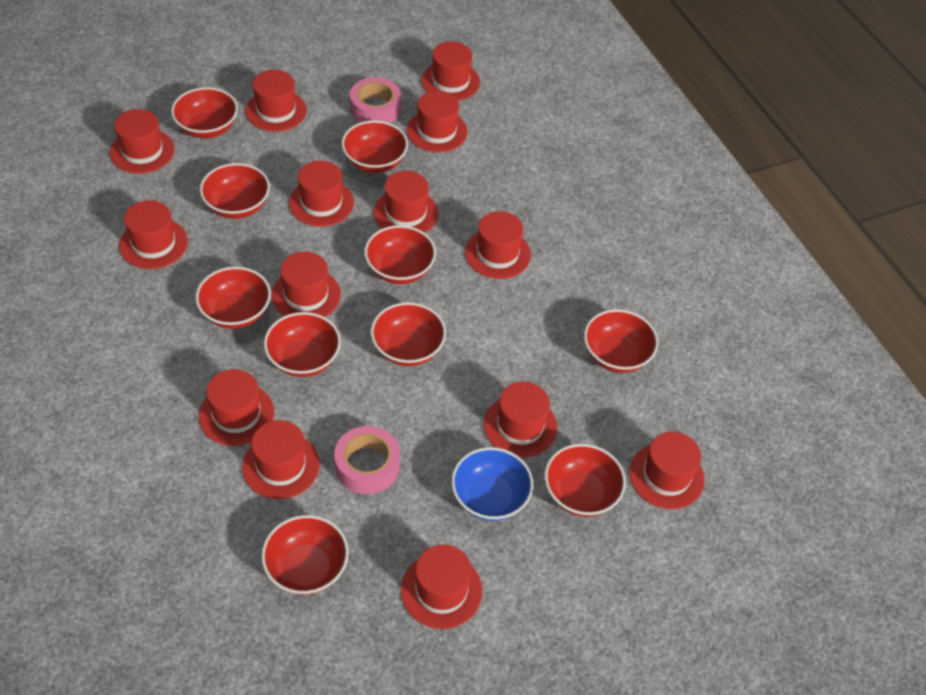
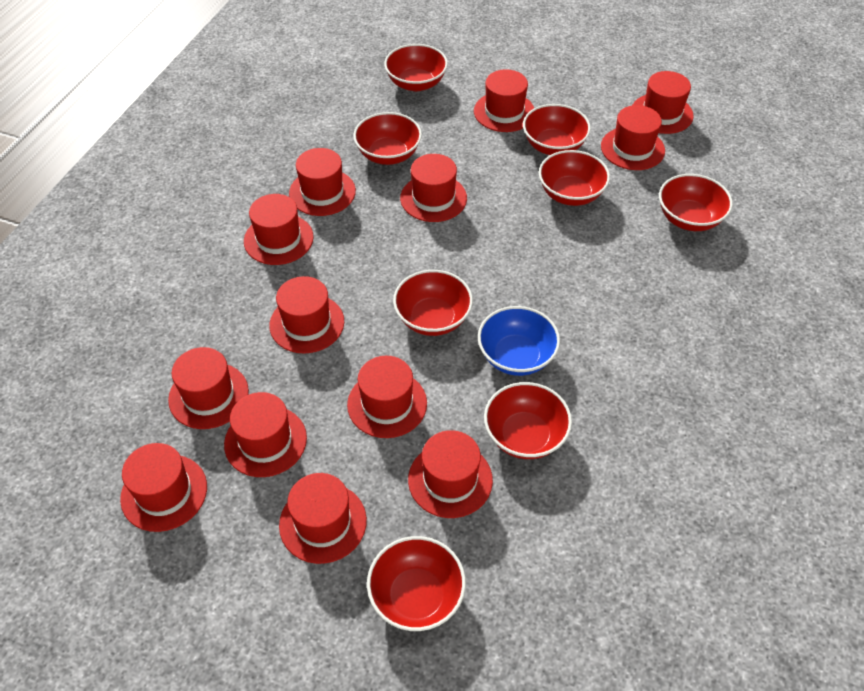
pink tape: 2 -> 0
red bowl: 10 -> 8
red hat: 14 -> 13

